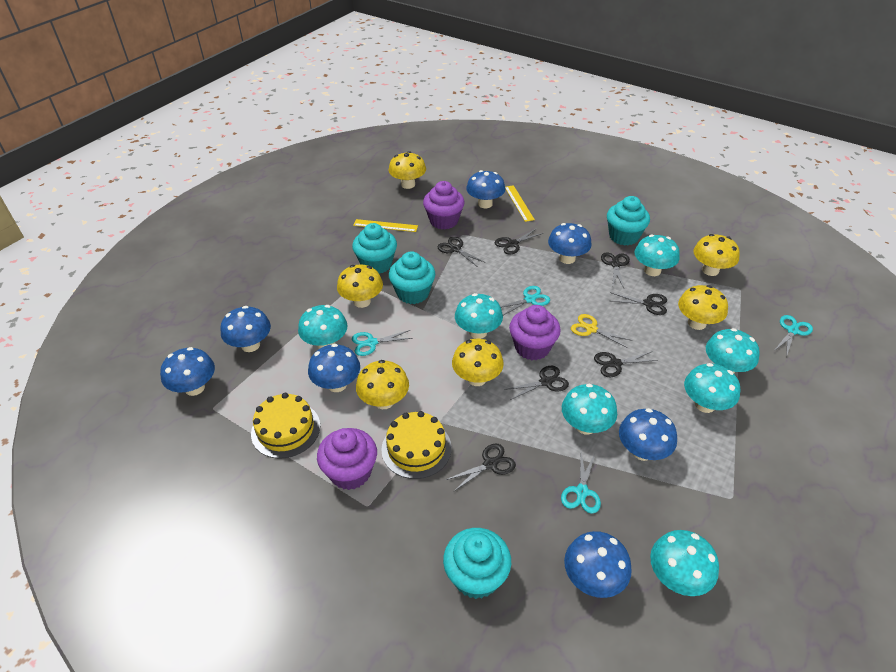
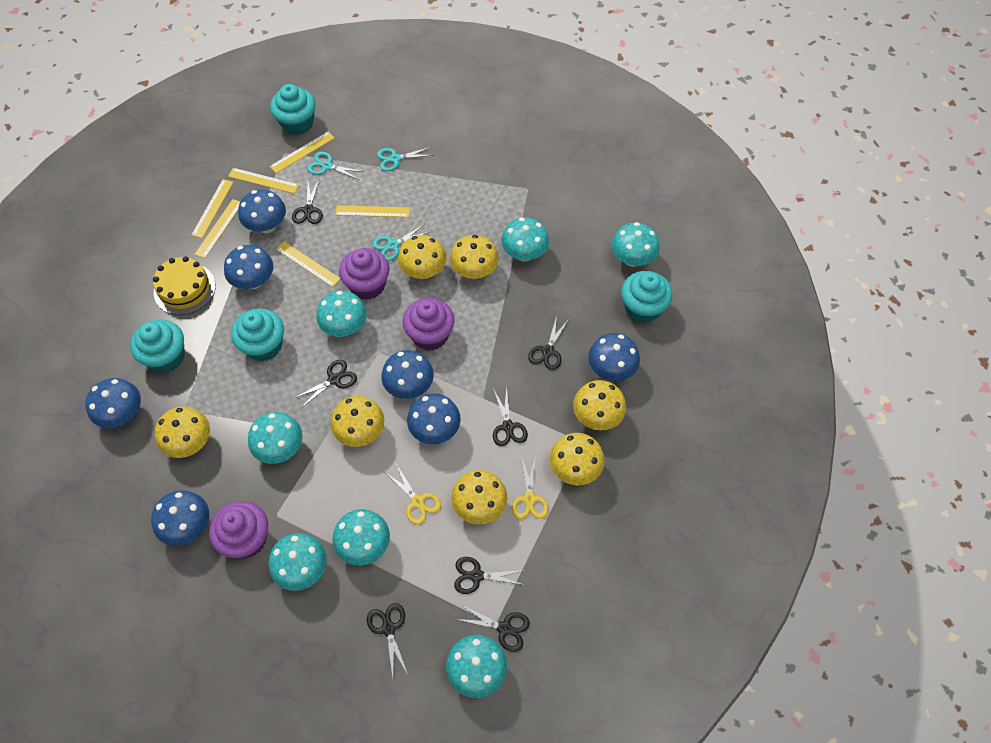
turquoise scissors: 4 -> 3
yellow cake: 2 -> 1
yellow mushroom: 6 -> 7
yellow ruler: 2 -> 6
yellow scissors: 1 -> 2

